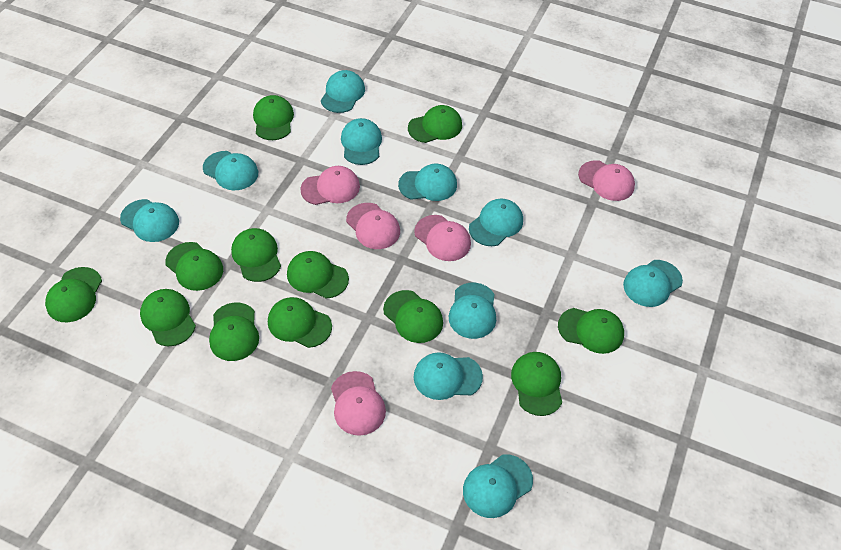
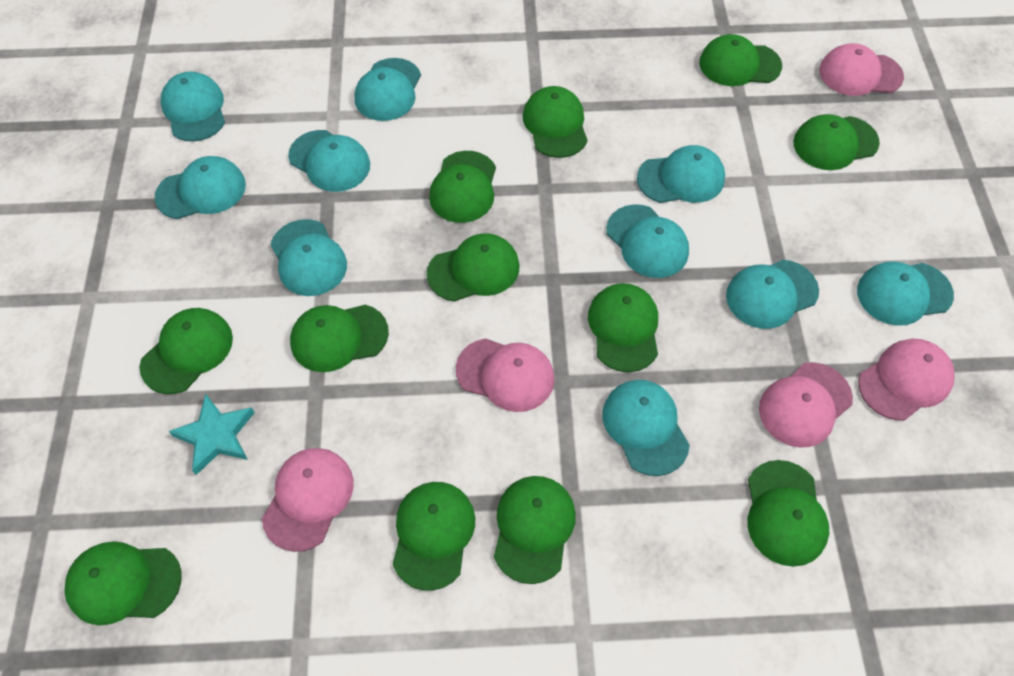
turquoise star: 0 -> 1

